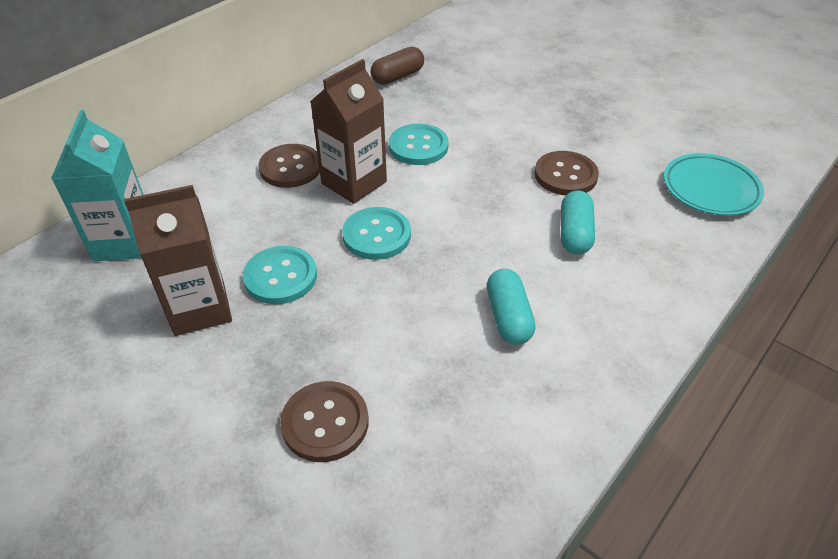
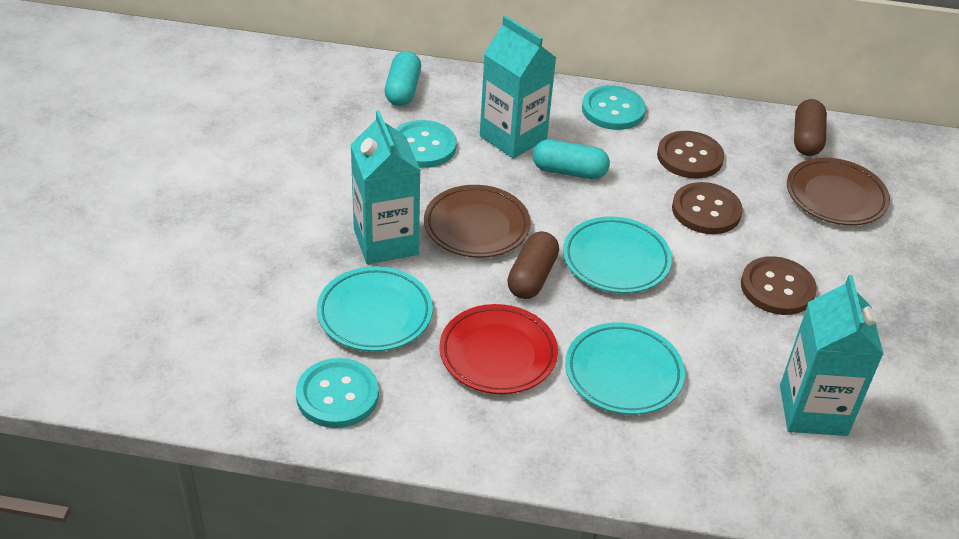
brown capsule: 1 -> 2
brown carton: 2 -> 0
brown plate: 0 -> 2
red plate: 0 -> 1
turquoise carton: 1 -> 3
turquoise plate: 1 -> 3

